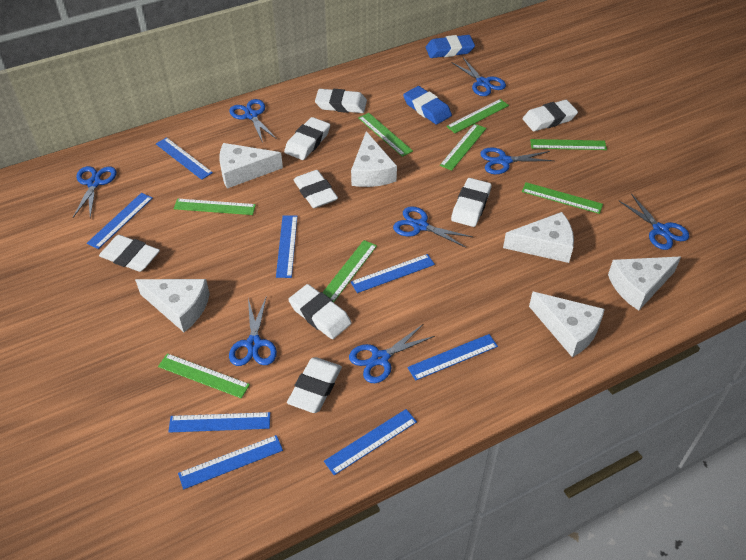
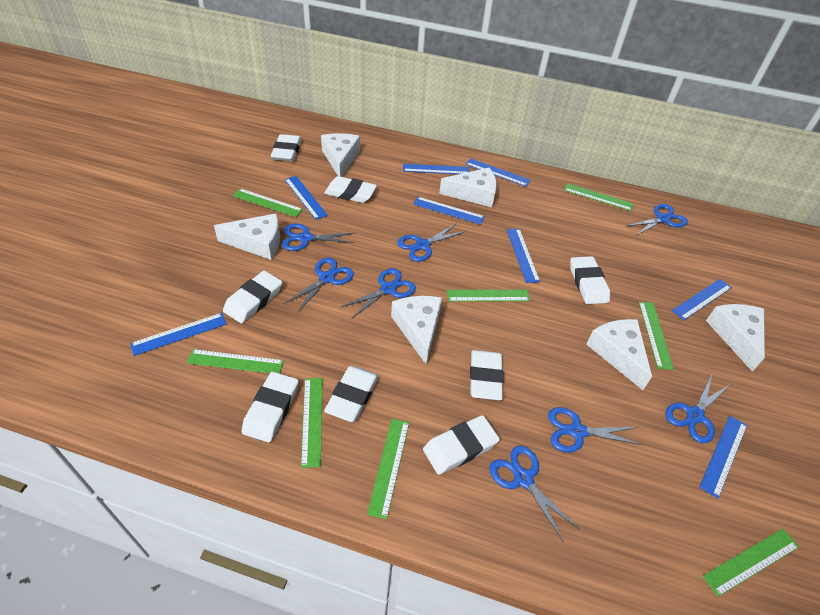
blue eraser: 2 -> 0

